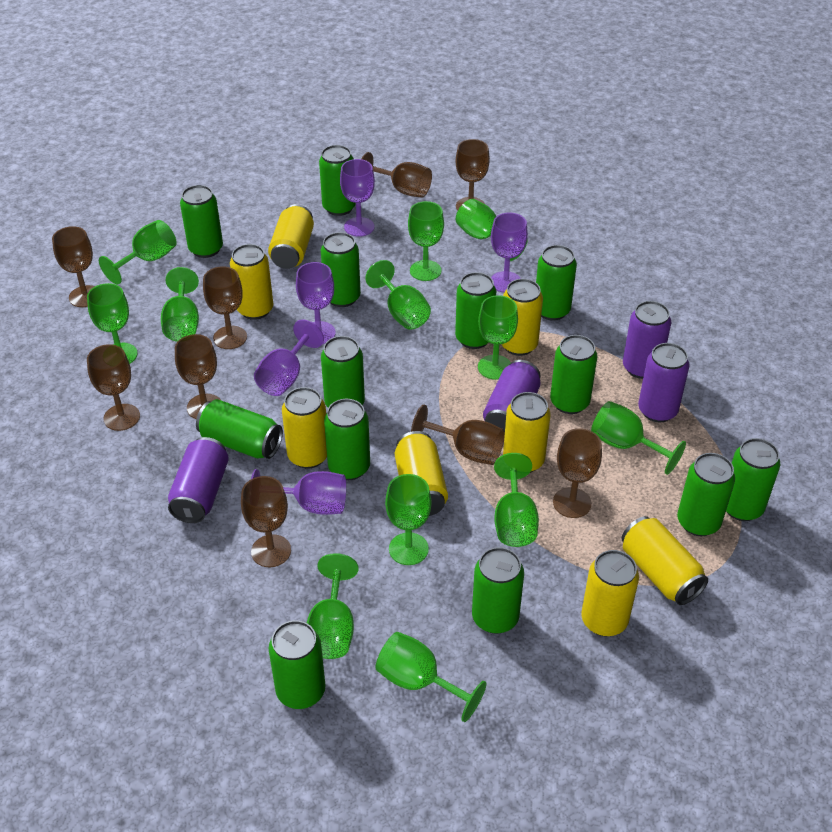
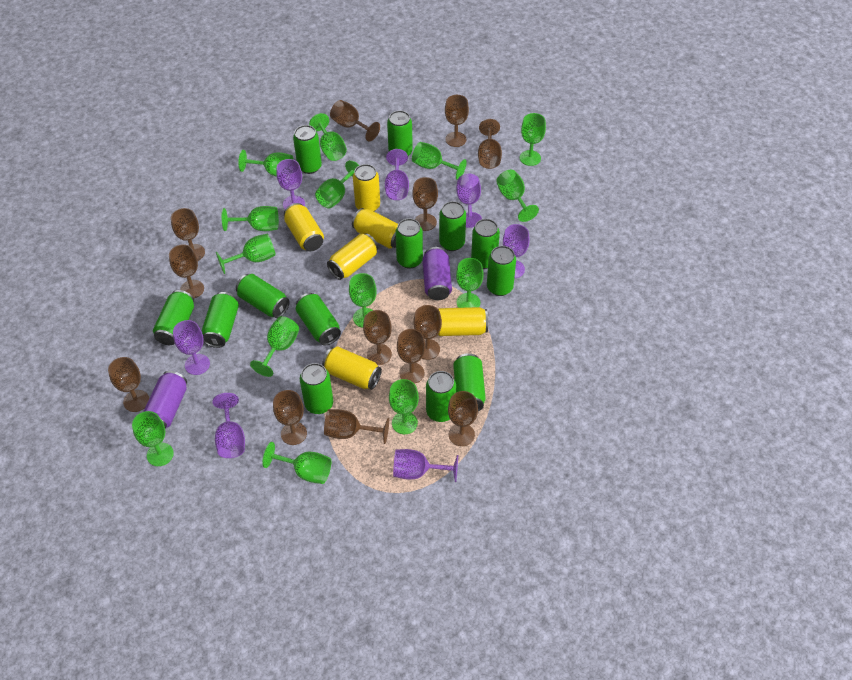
brown goblet: 9 -> 13
green goblet: 12 -> 14
purple can: 4 -> 2
purple goblet: 5 -> 7
yellow can: 8 -> 6

